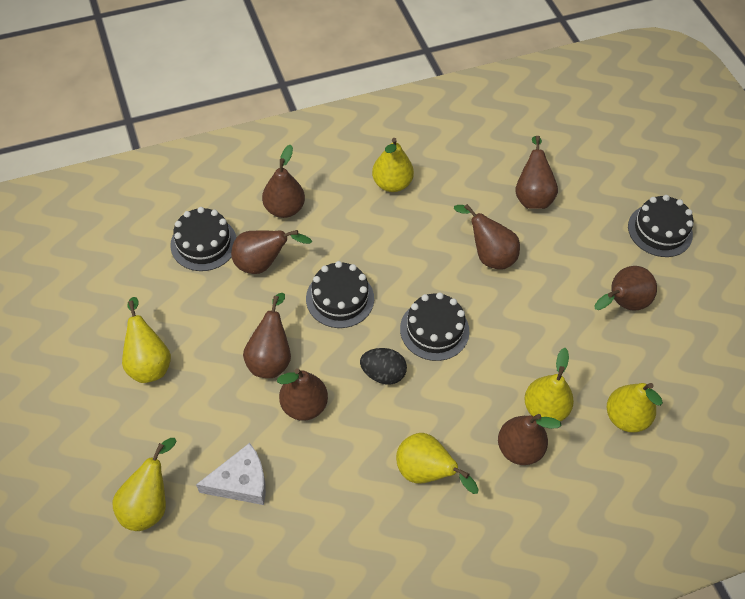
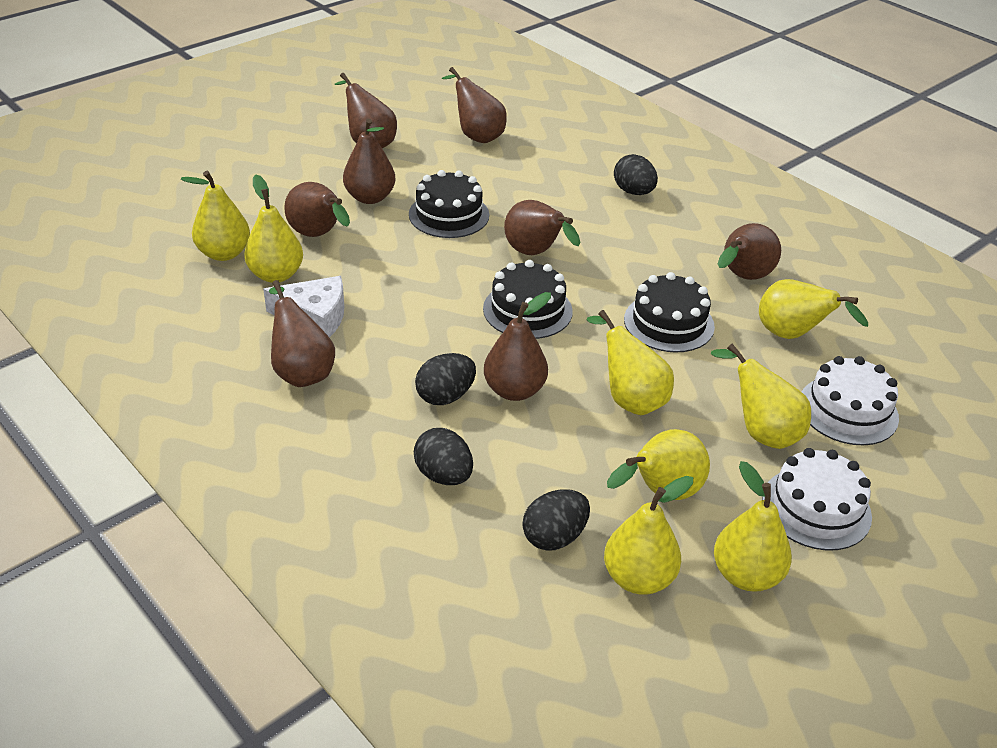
black cake: 4 -> 3
black egg: 1 -> 4
white cake: 0 -> 2
yellow pear: 6 -> 8

